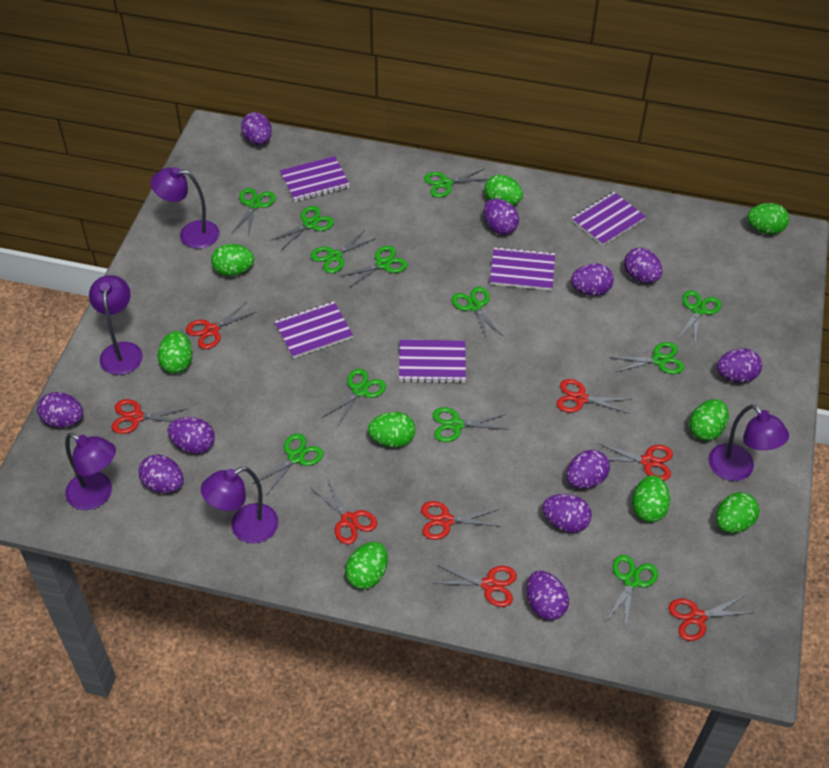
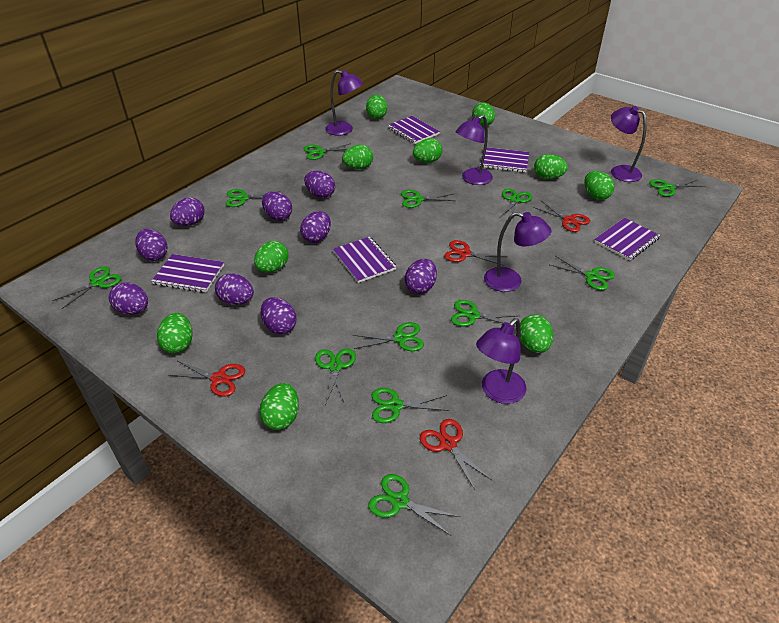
green egg: 9 -> 10
purple egg: 11 -> 9
red scissors: 8 -> 4

